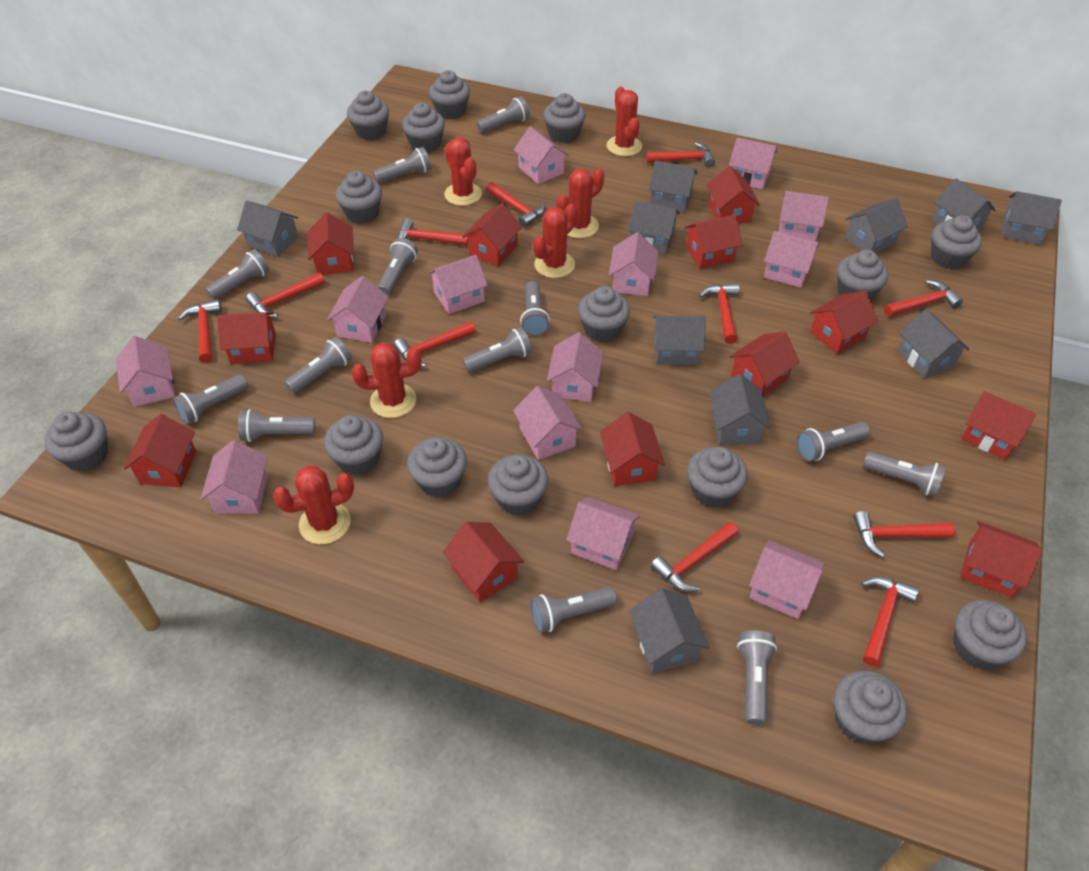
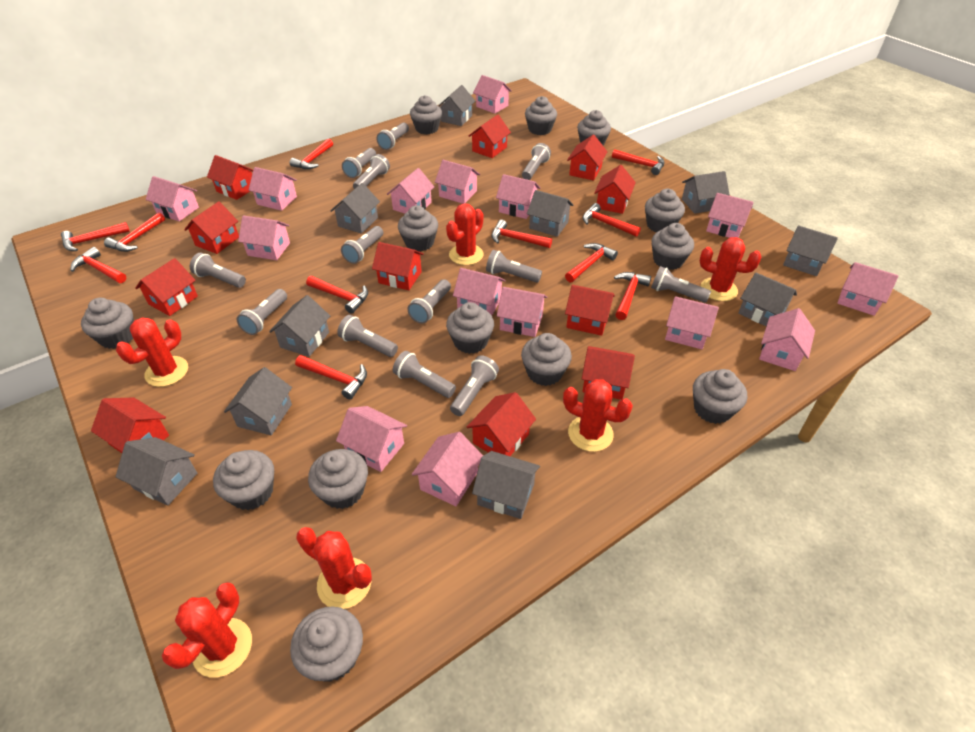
grey cupcake: 15 -> 13
pink house: 13 -> 15
red house: 12 -> 11

